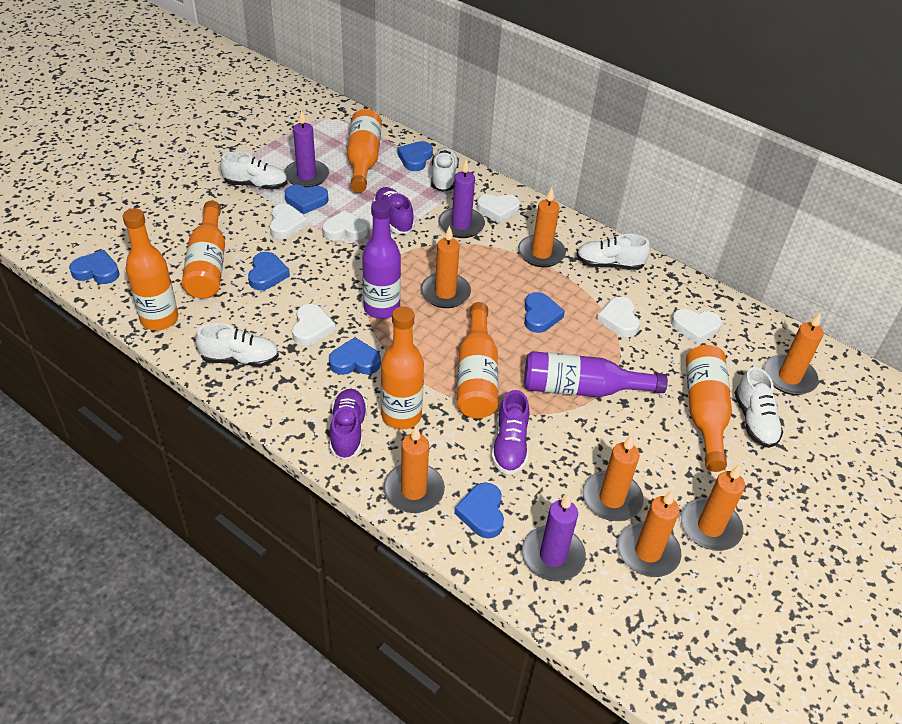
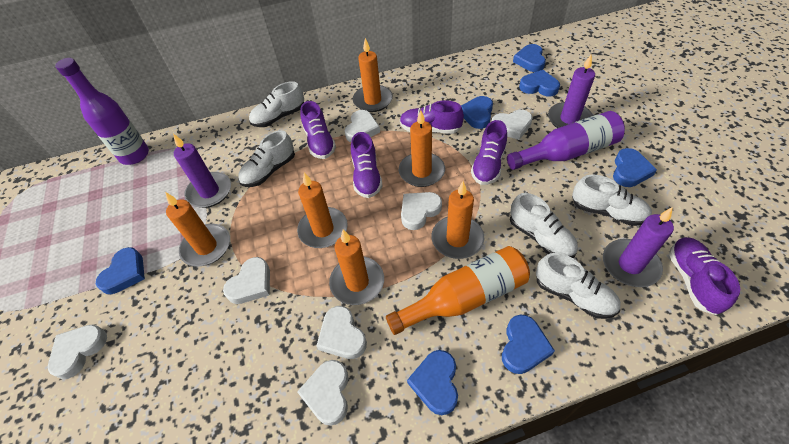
orange bottle: 6 -> 1
orange candle: 7 -> 6
purple shoe: 3 -> 5
white heart: 6 -> 7

